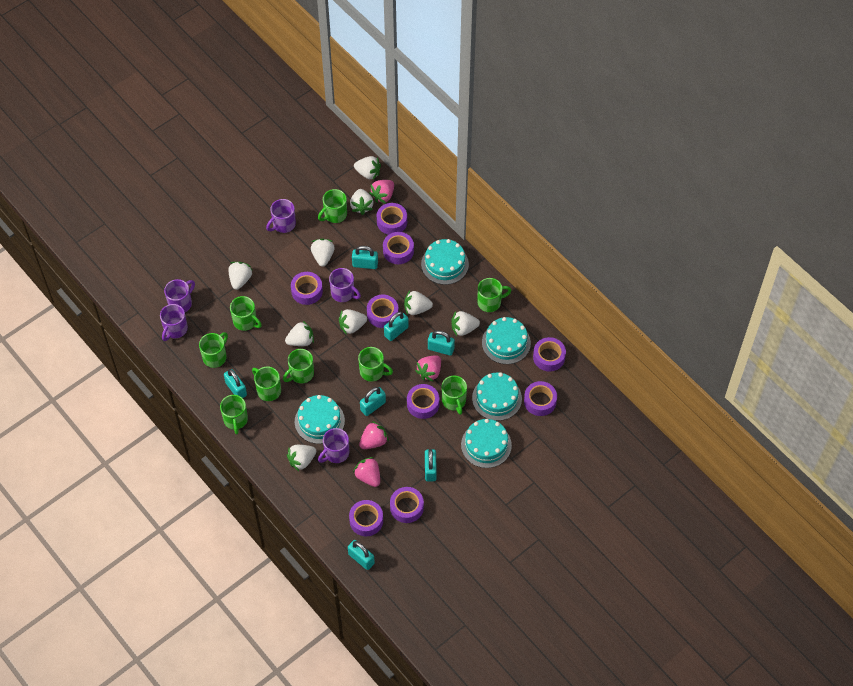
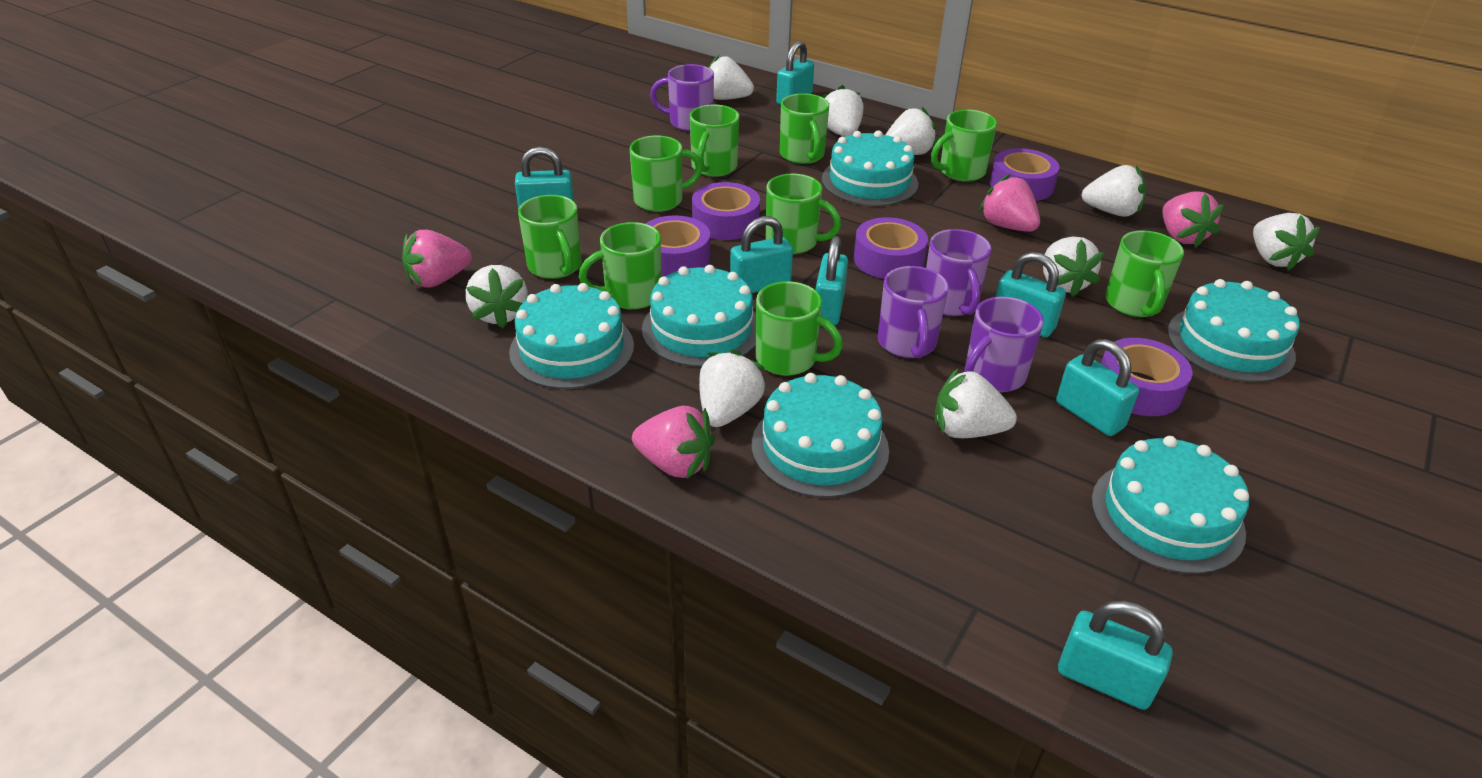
purple mug: 5 -> 4
purple tape: 9 -> 5
turquoise cake: 5 -> 6

